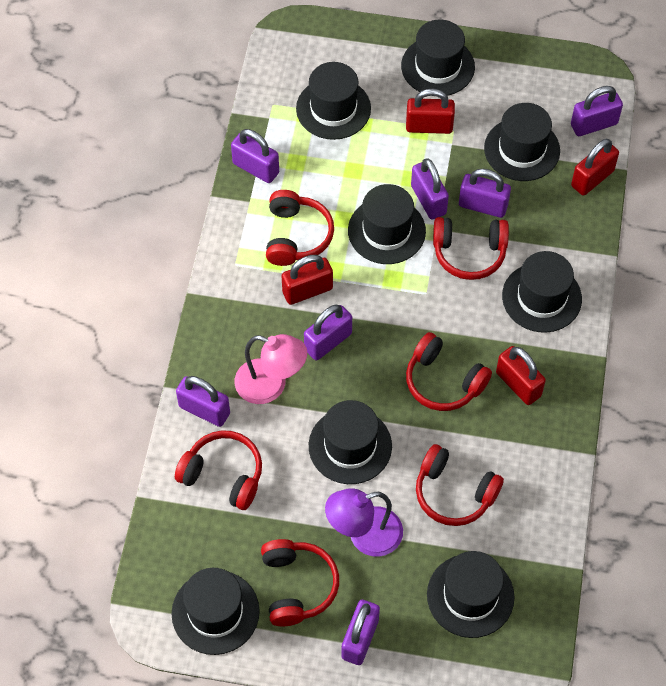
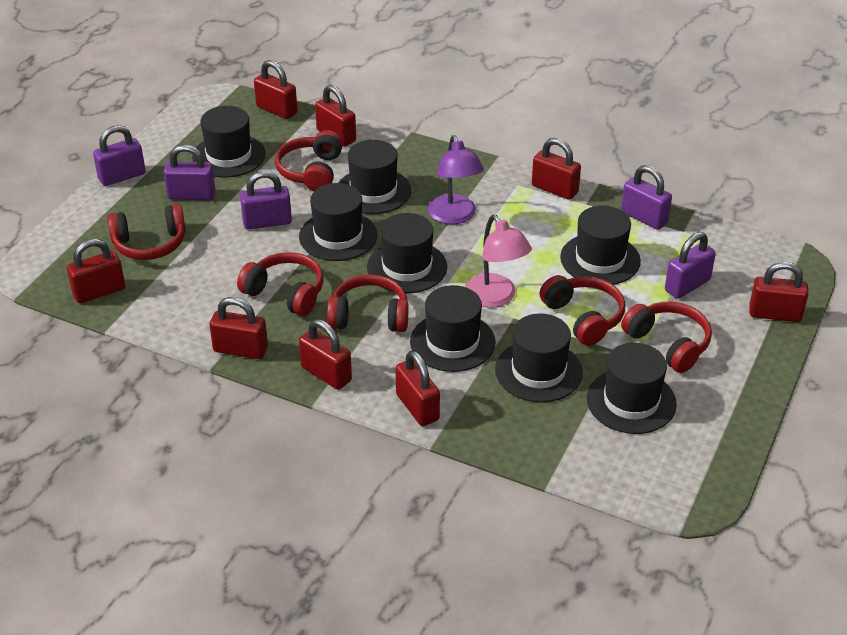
purple padlock: 7 -> 5
red padlock: 4 -> 8

